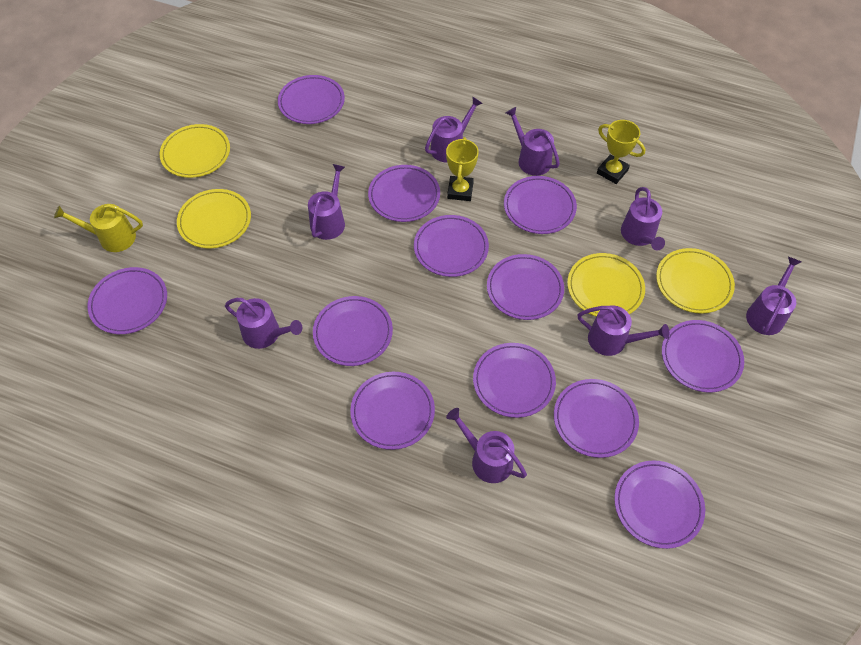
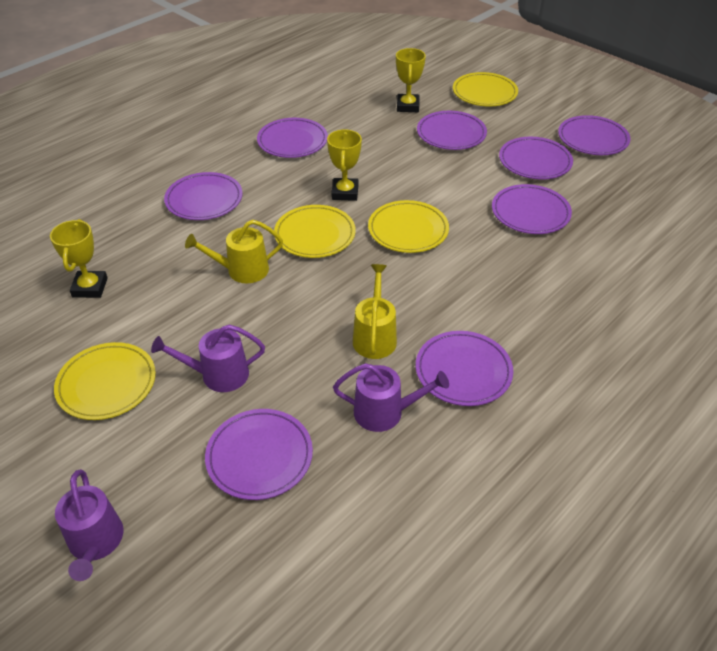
purple plate: 12 -> 8
purple watering can: 8 -> 3
yellow trophy: 2 -> 3
yellow watering can: 1 -> 2

